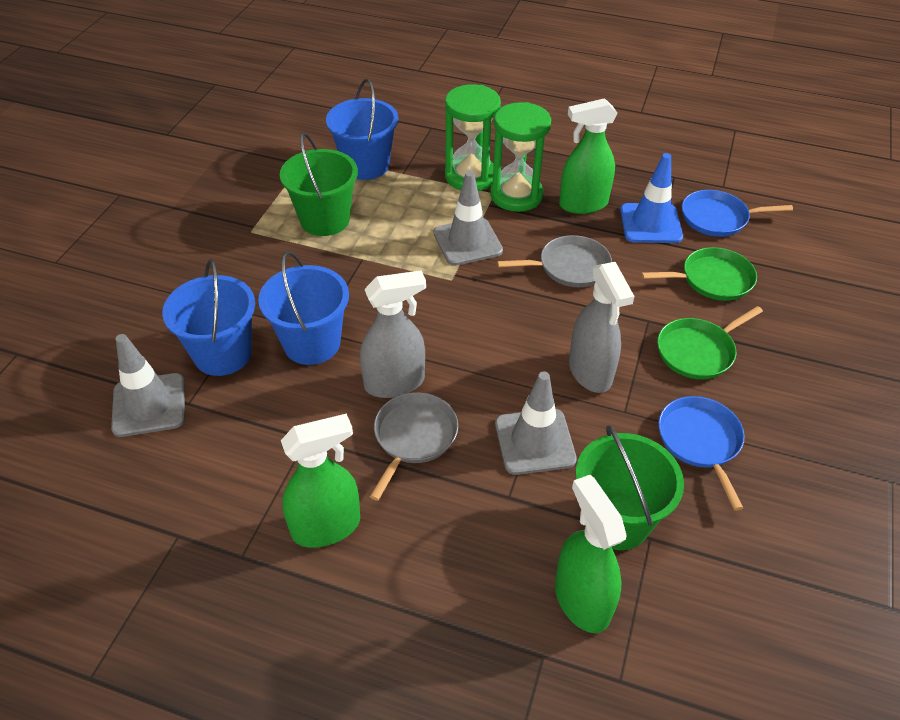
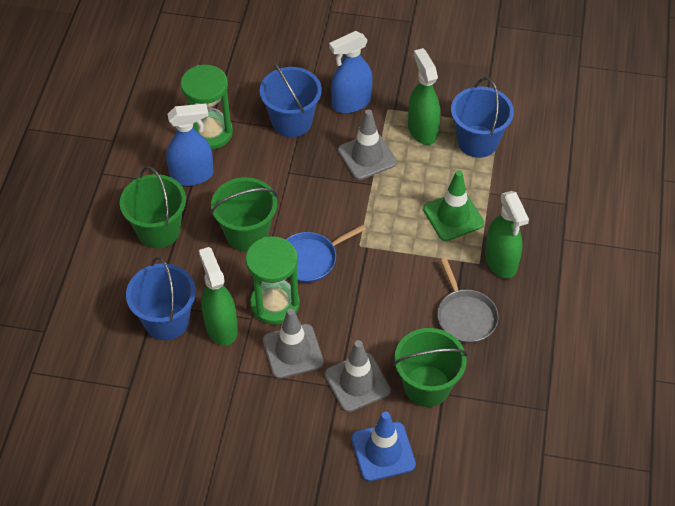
blue pan: 2 -> 1
blue spray bottle: 0 -> 2
green bucket: 2 -> 3
green pan: 2 -> 0
green traffic cone: 0 -> 1
grey pan: 2 -> 1
grey spray bottle: 2 -> 0

